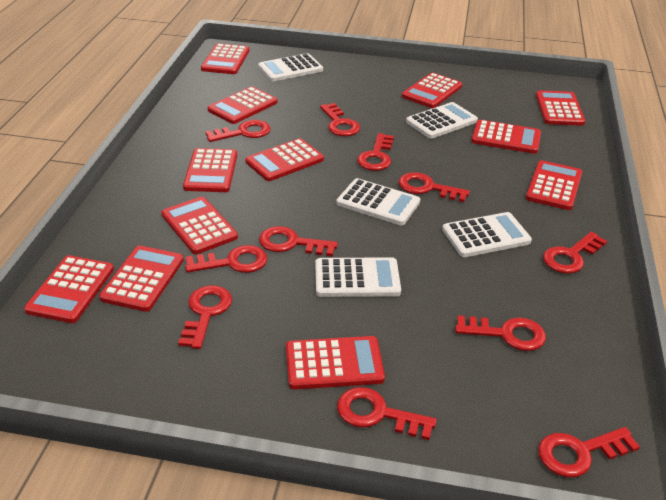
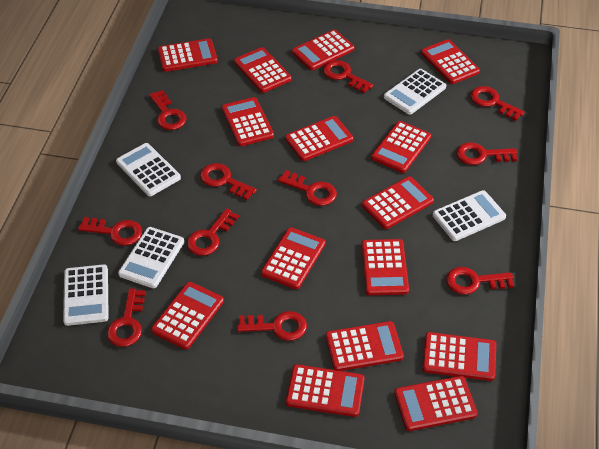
red calculator: 12 -> 15

